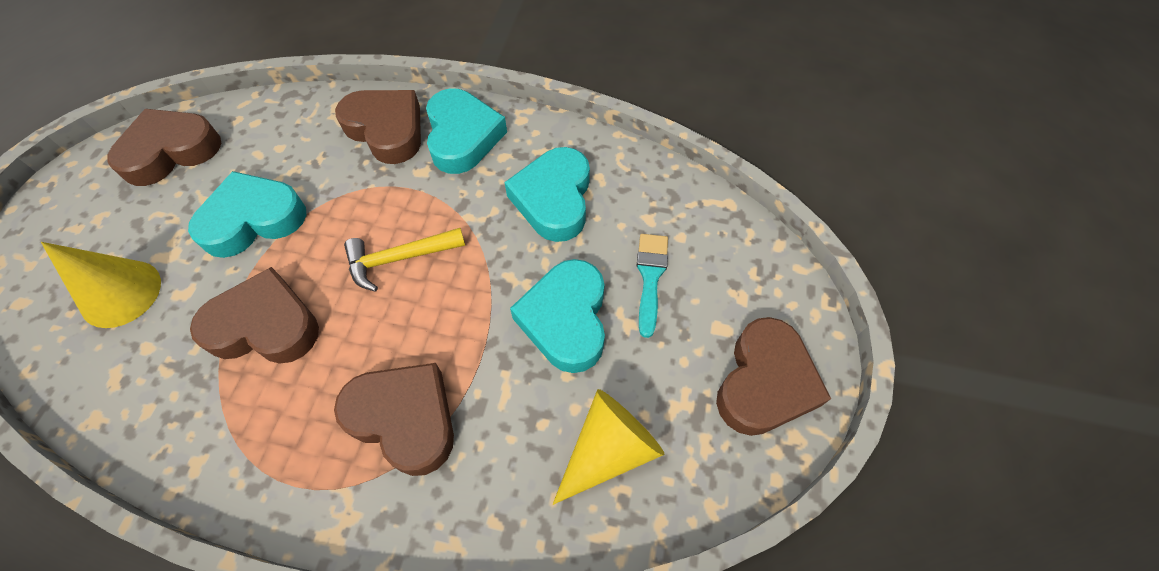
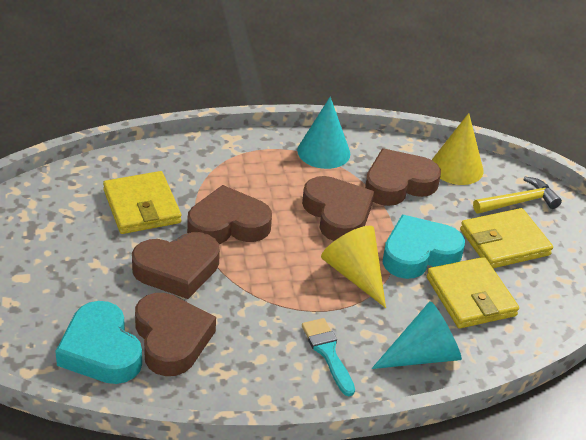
turquoise cone: 0 -> 2
turquoise heart: 4 -> 2
yellow wallet: 0 -> 3

